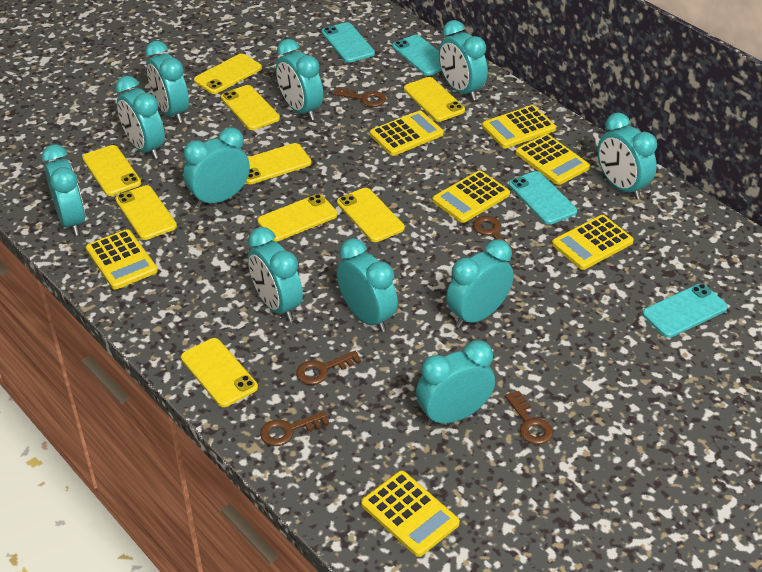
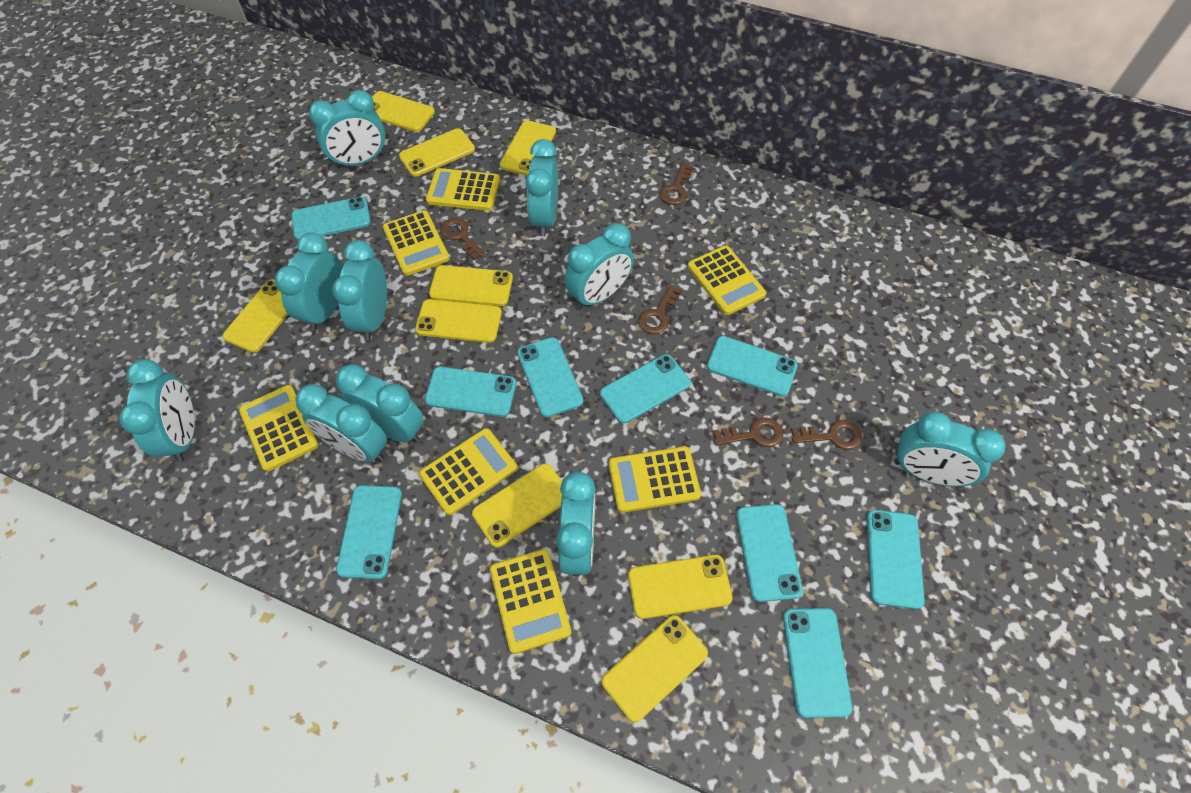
turquoise clock: 11 -> 10
turquoise phone: 4 -> 9

